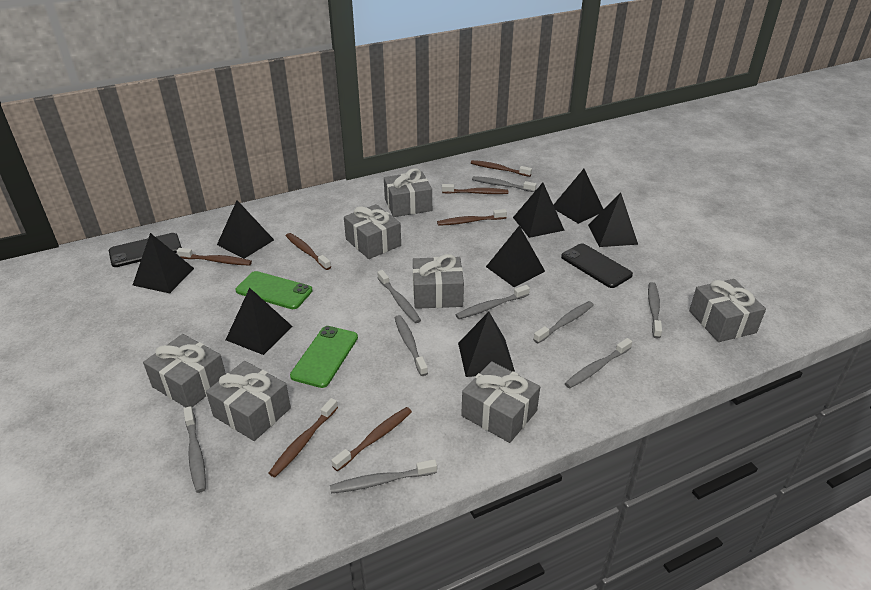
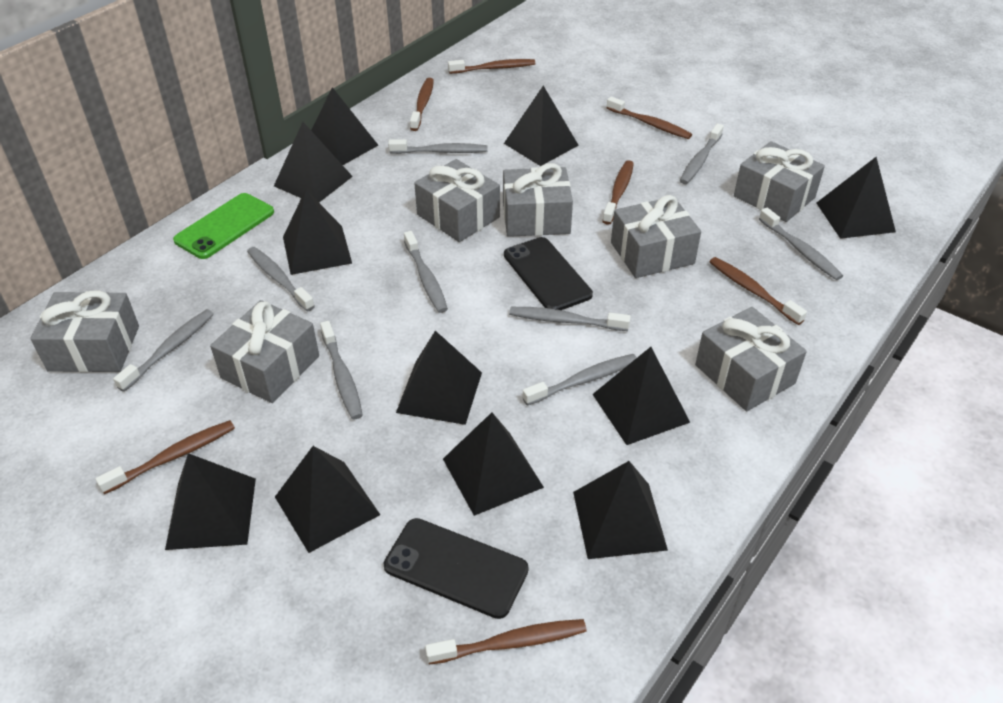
black pyramid: 8 -> 11
green phone: 2 -> 1

